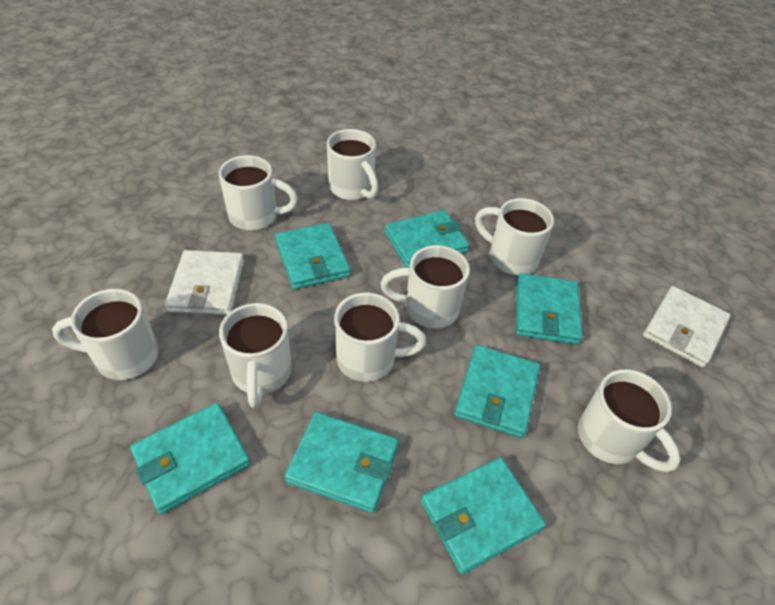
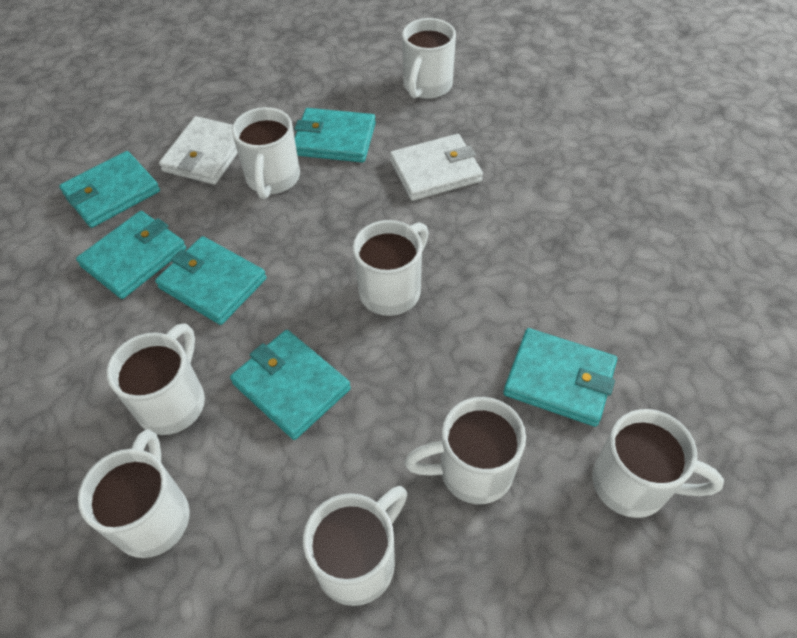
turquoise wallet: 7 -> 6

